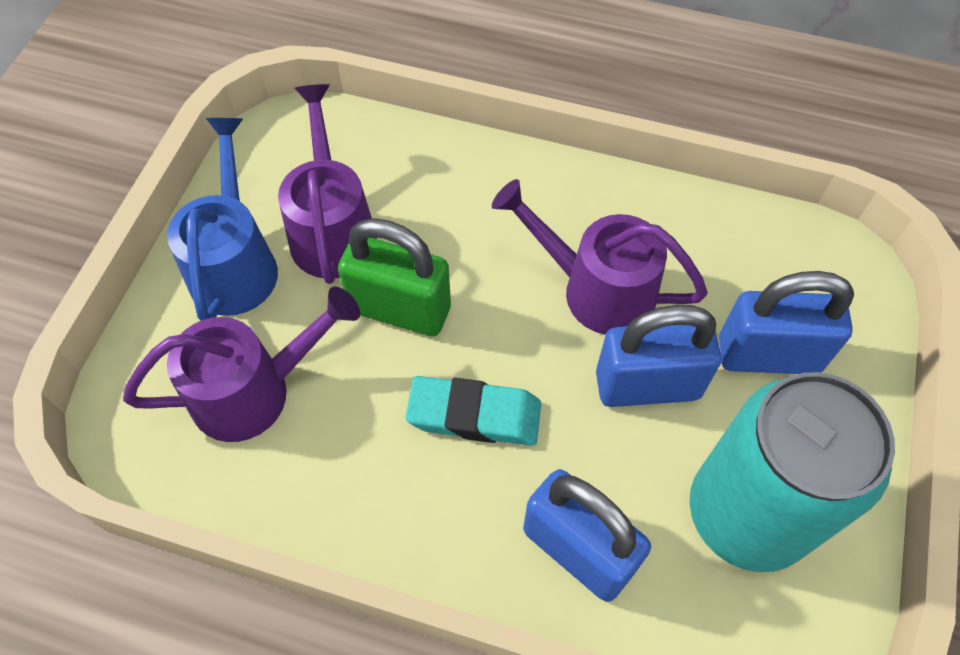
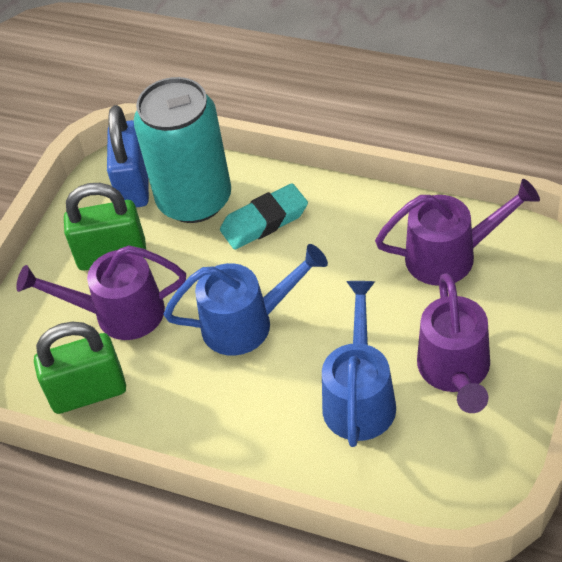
blue padlock: 3 -> 1
blue watering can: 1 -> 2
green padlock: 1 -> 2

